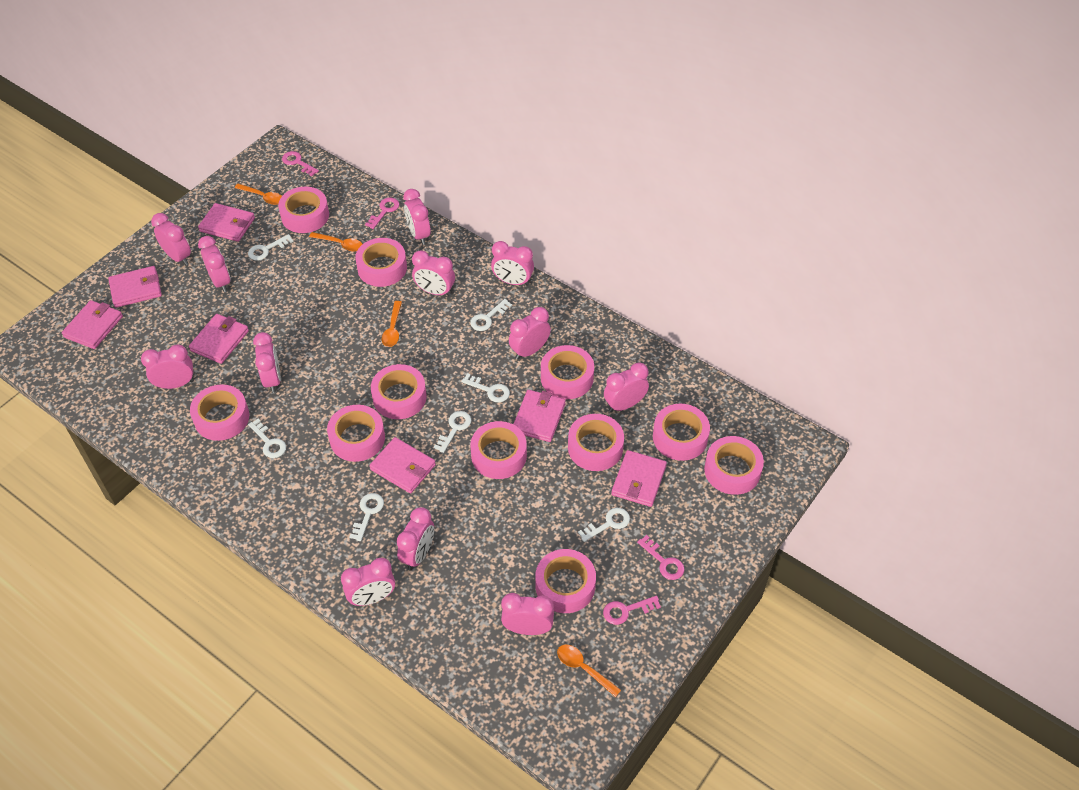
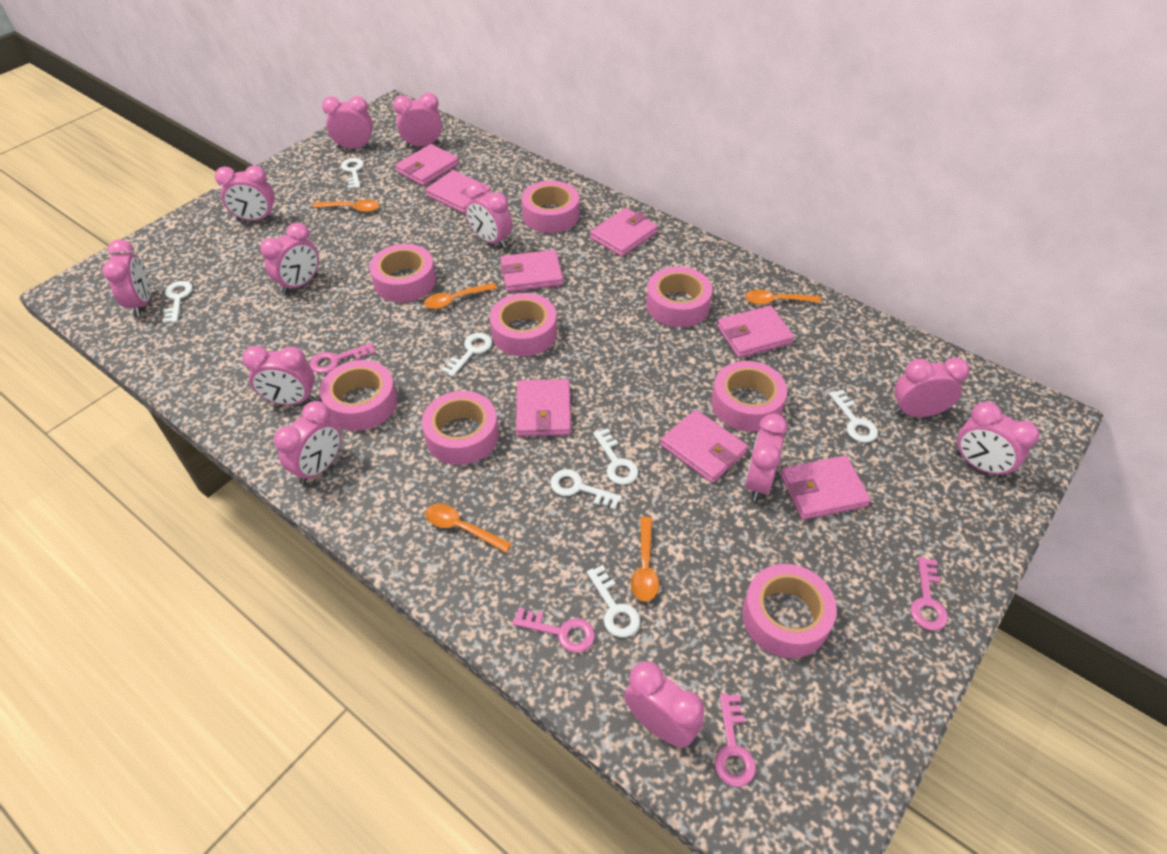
orange spoon: 4 -> 5
pink tape: 11 -> 8
pink wallet: 7 -> 8

